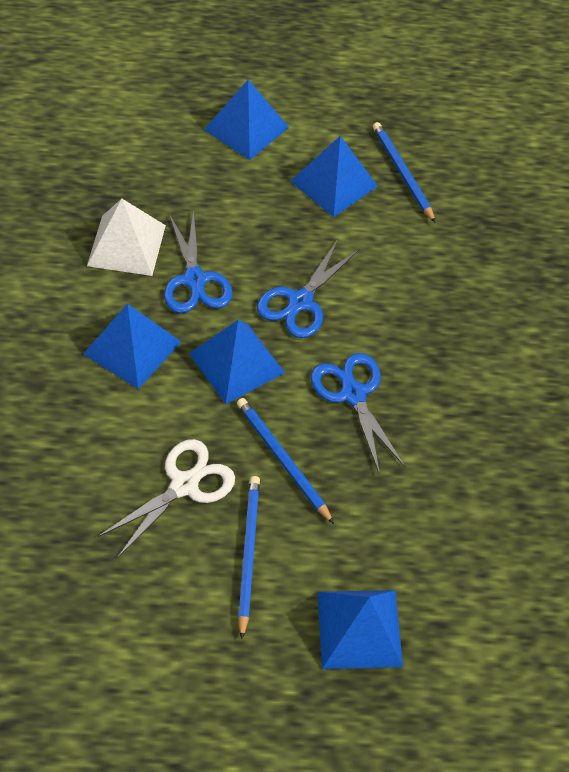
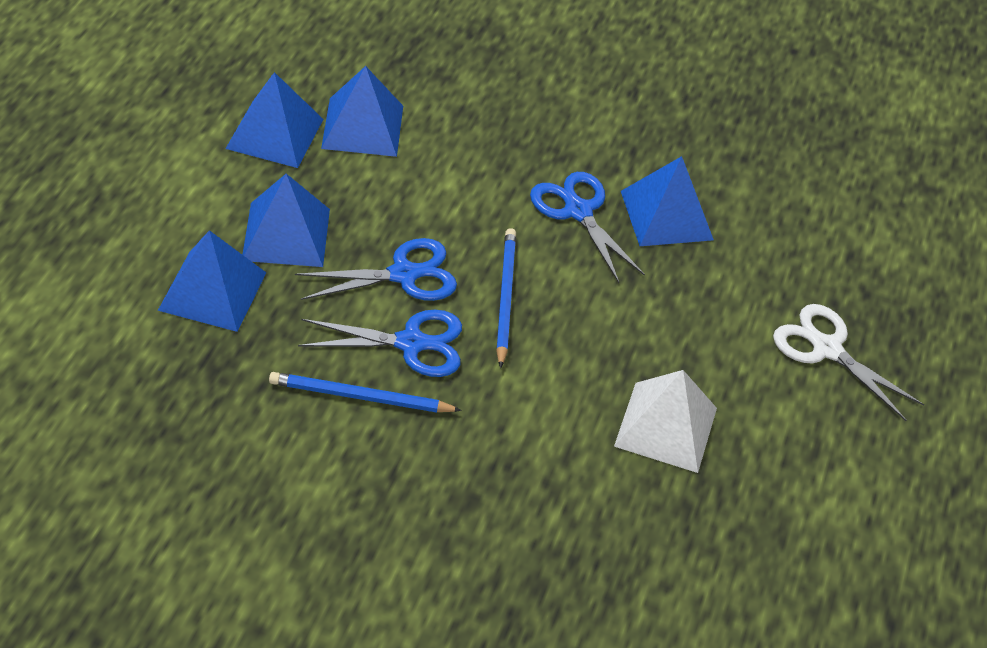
blue pencil: 3 -> 2

